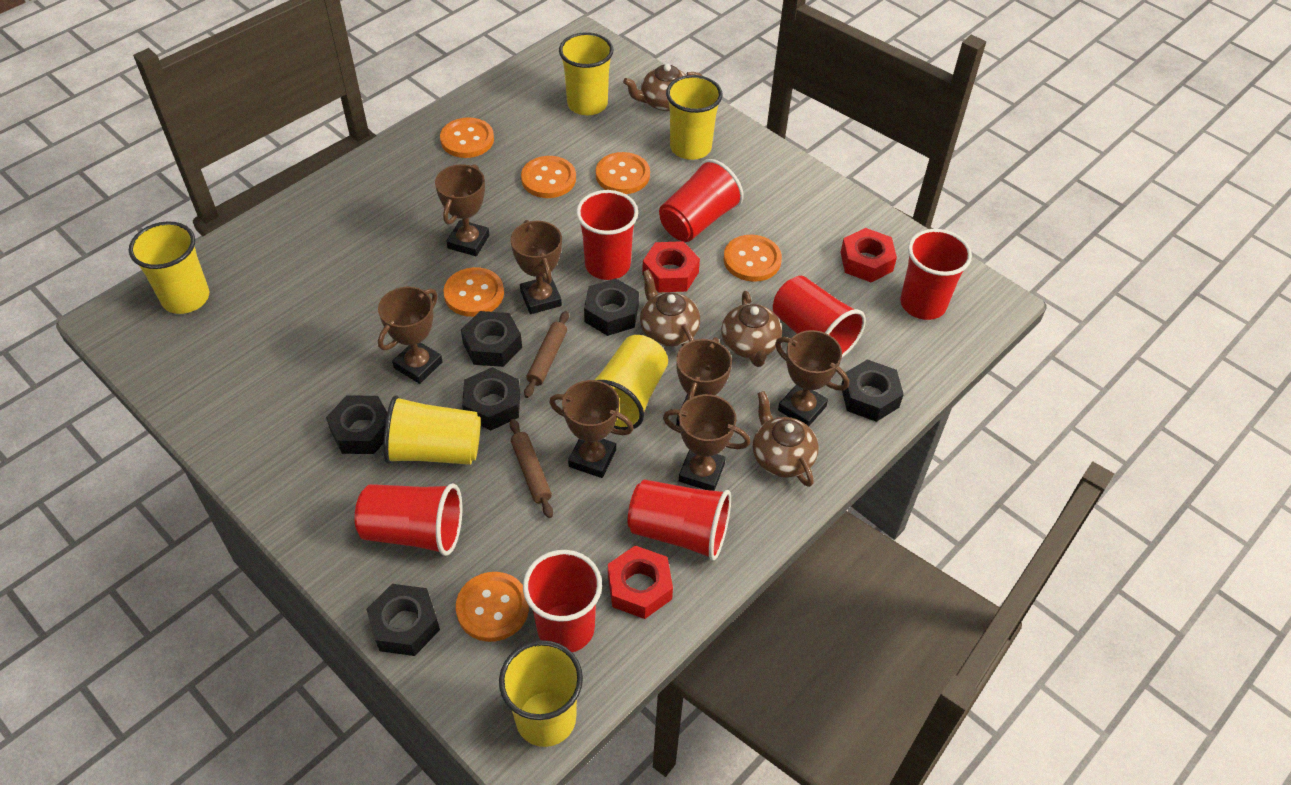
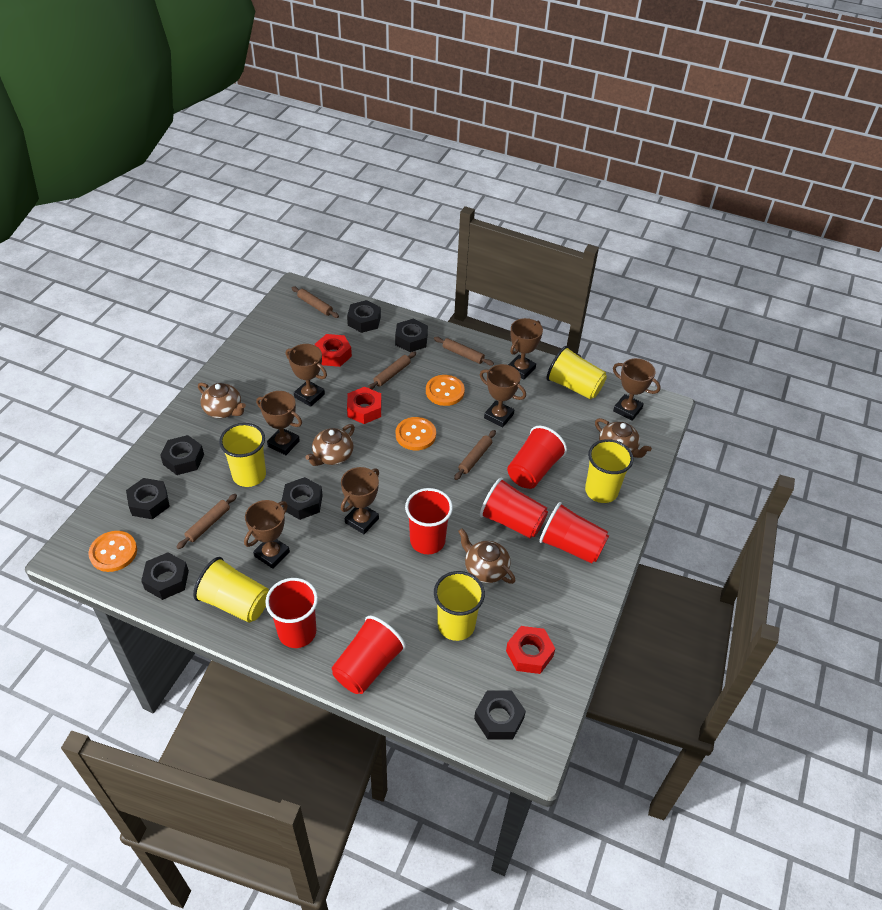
black nut: 6 -> 7
brown rolling pin: 2 -> 5
orange button: 6 -> 3
red cup: 7 -> 6
yellow cup: 6 -> 5

